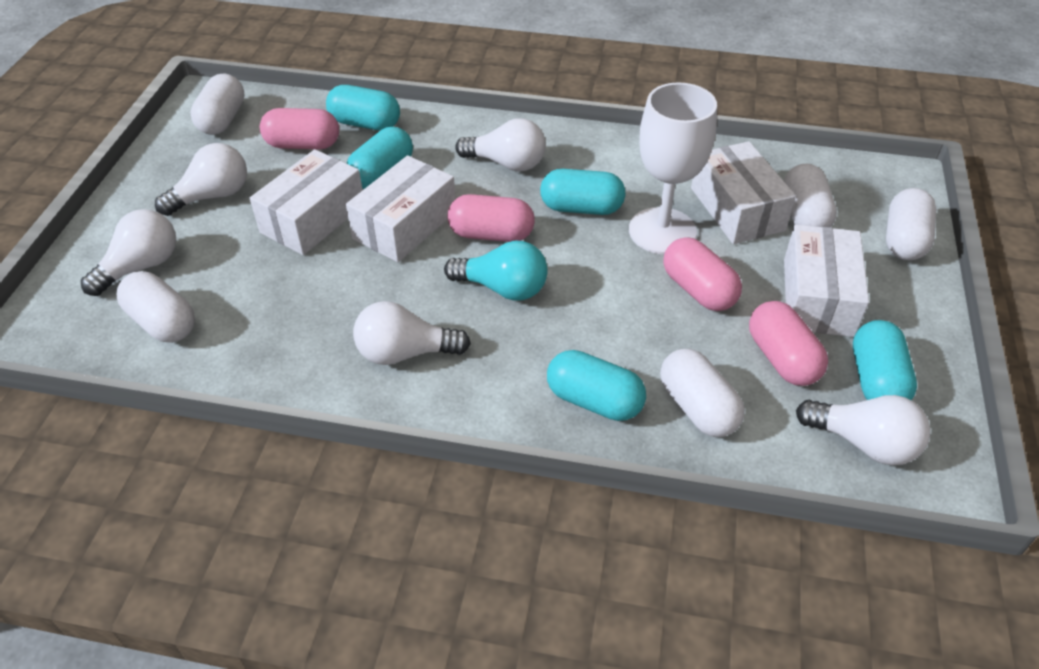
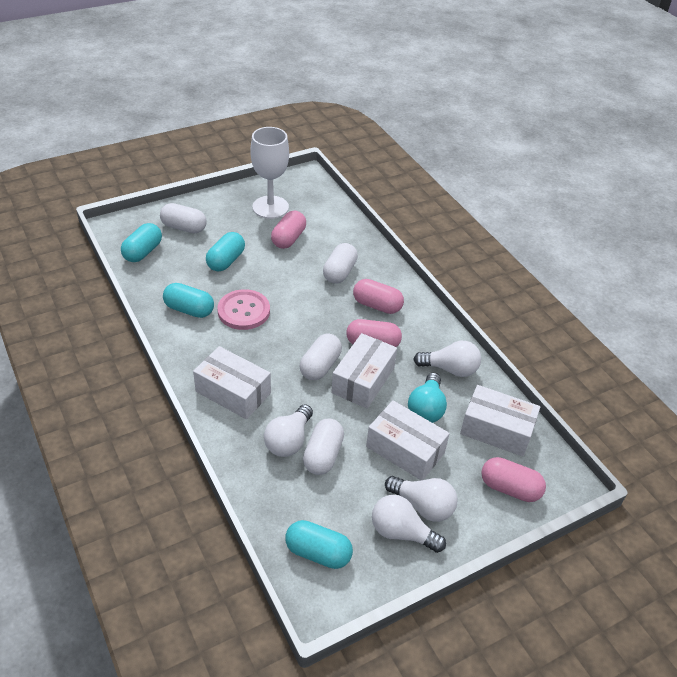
pink button: 0 -> 1
turquoise capsule: 5 -> 4
white capsule: 5 -> 4
white light bulb: 5 -> 4

